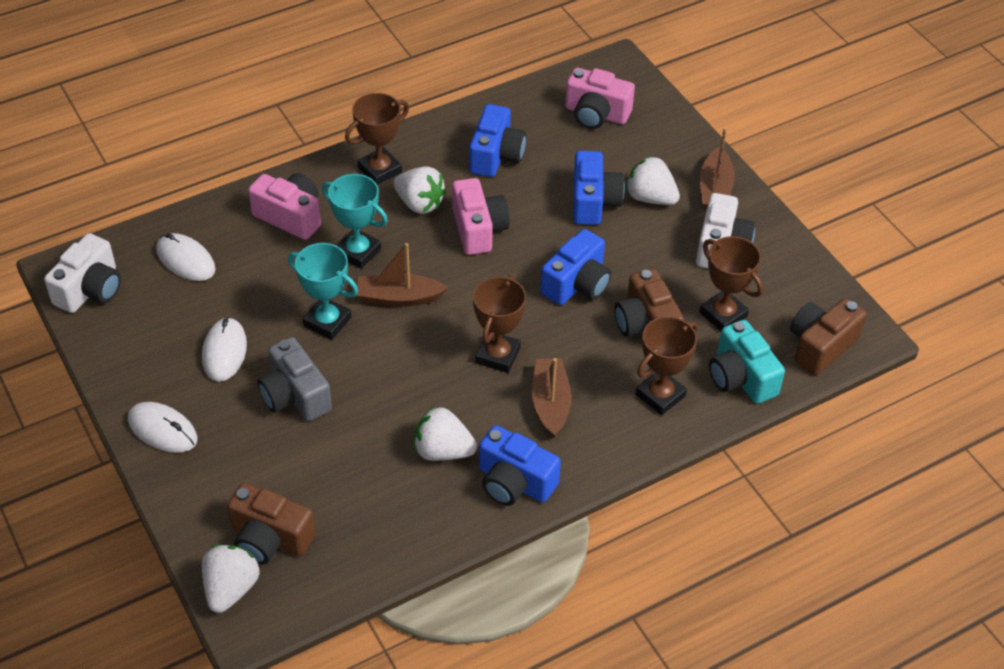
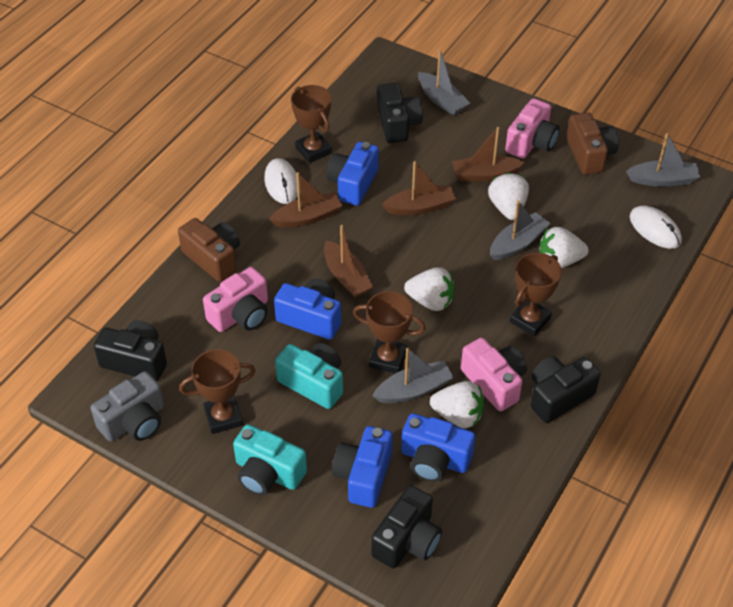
black camera: 0 -> 4
brown boat: 3 -> 4
brown camera: 3 -> 2
grey boat: 0 -> 4
turquoise camera: 1 -> 2
turquoise trophy: 2 -> 0
white camera: 2 -> 0
white mouse: 3 -> 2

